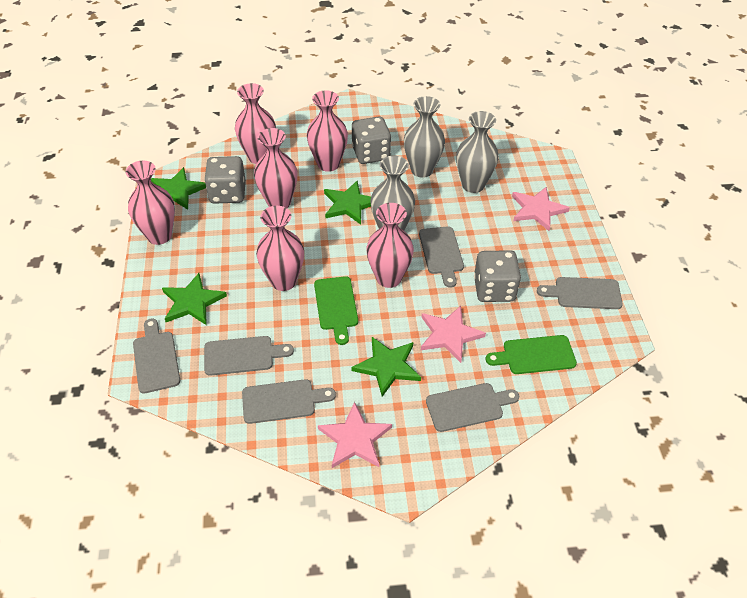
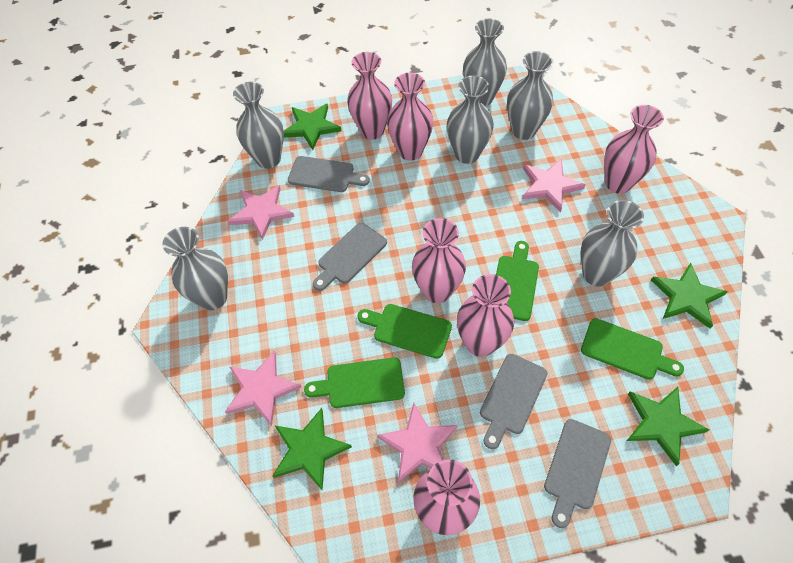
green cutting board: 2 -> 4
grey cutting board: 6 -> 4
grey dice: 3 -> 0
grey vase: 3 -> 6
pink star: 3 -> 4

